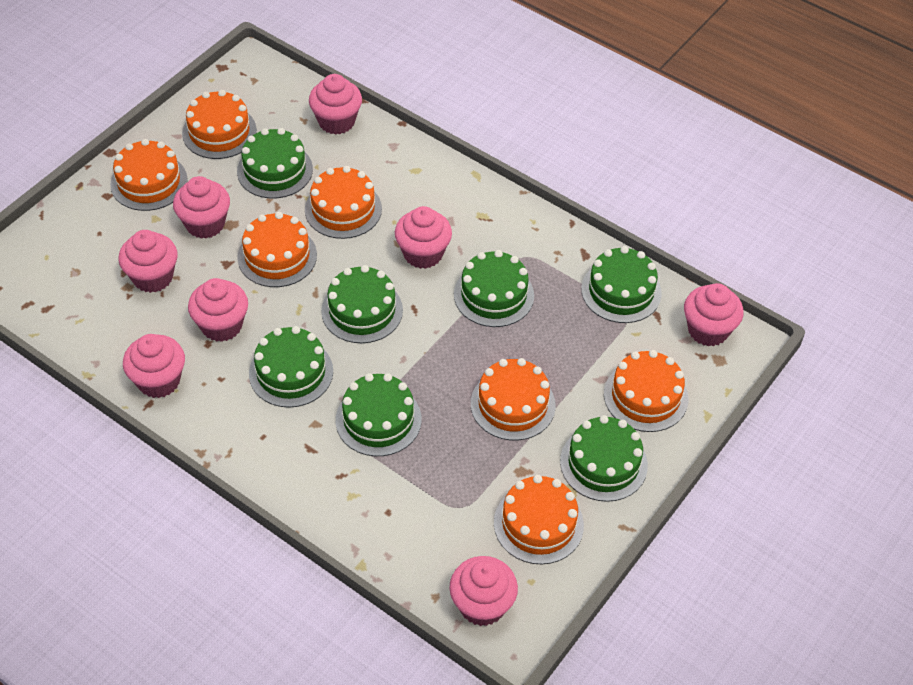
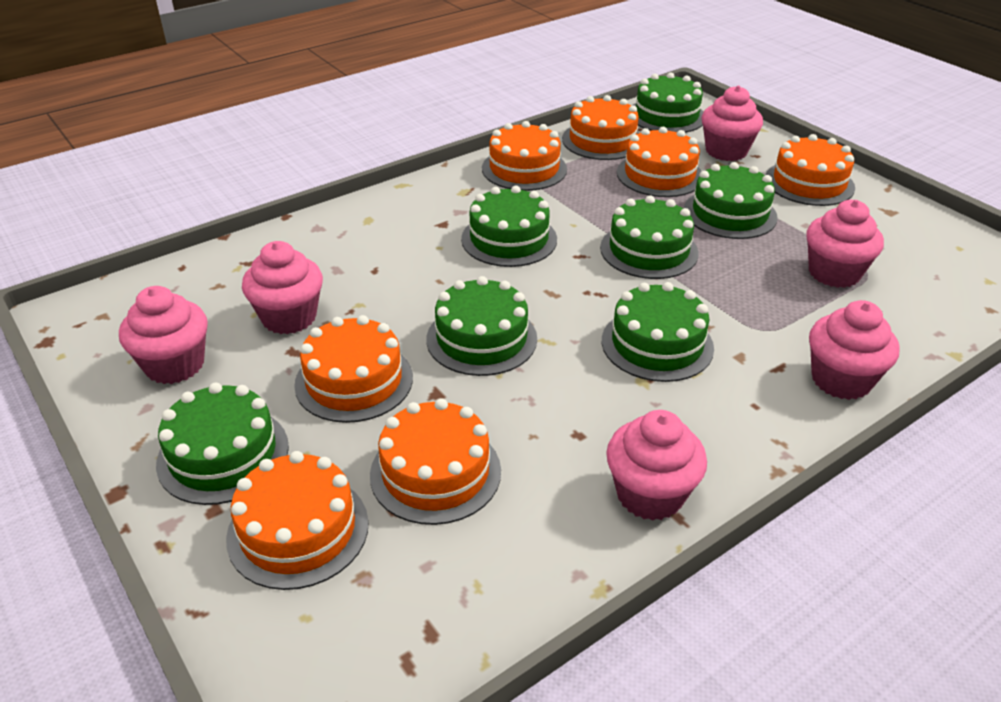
pink cupcake: 8 -> 6

